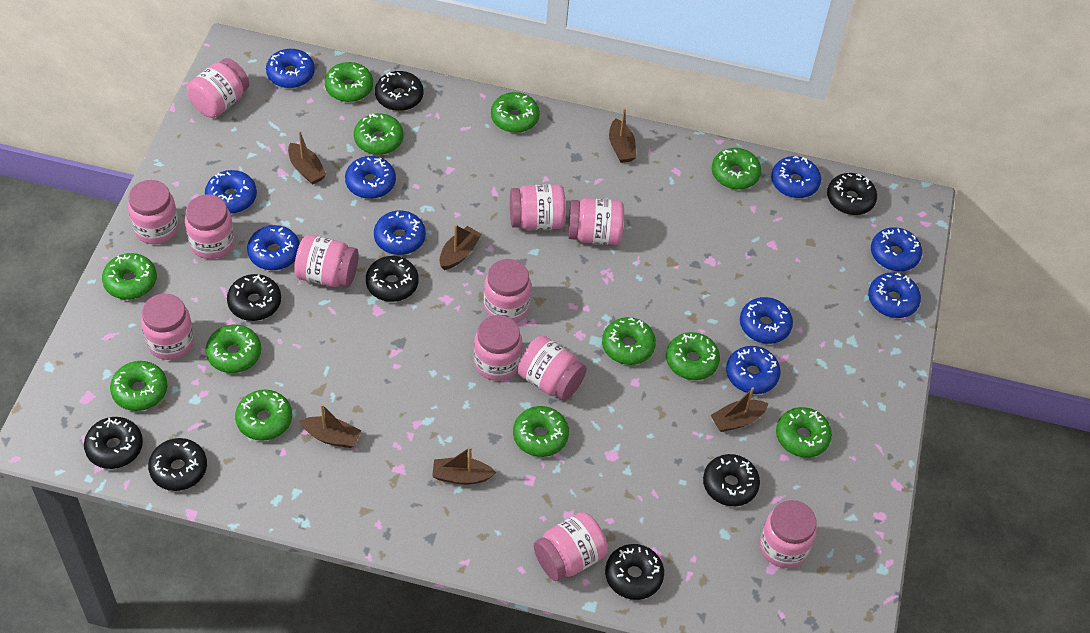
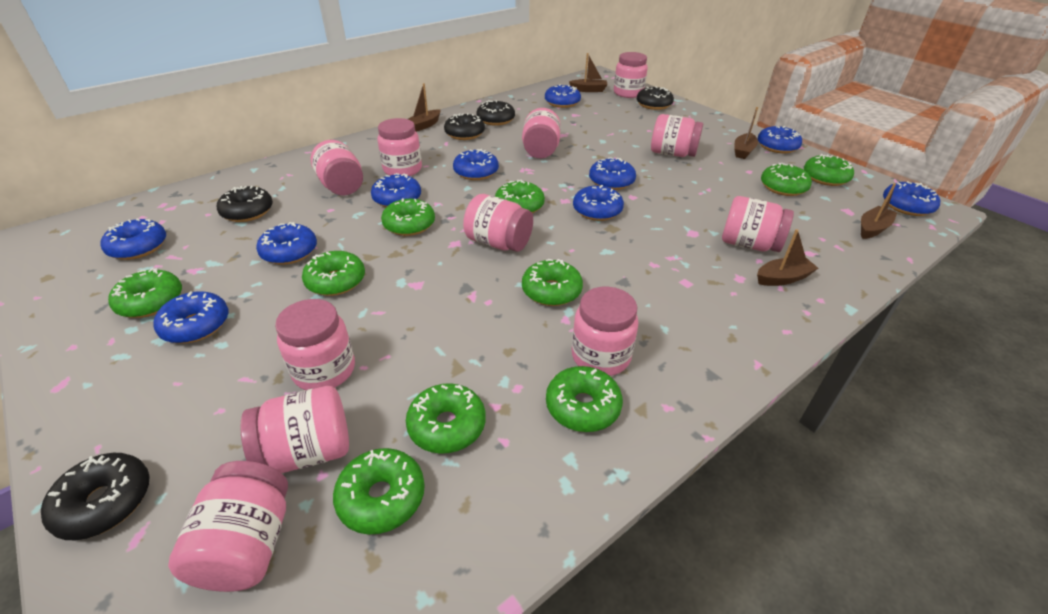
black donut: 8 -> 5
brown boat: 6 -> 5
green donut: 12 -> 10
pink jar: 12 -> 11

